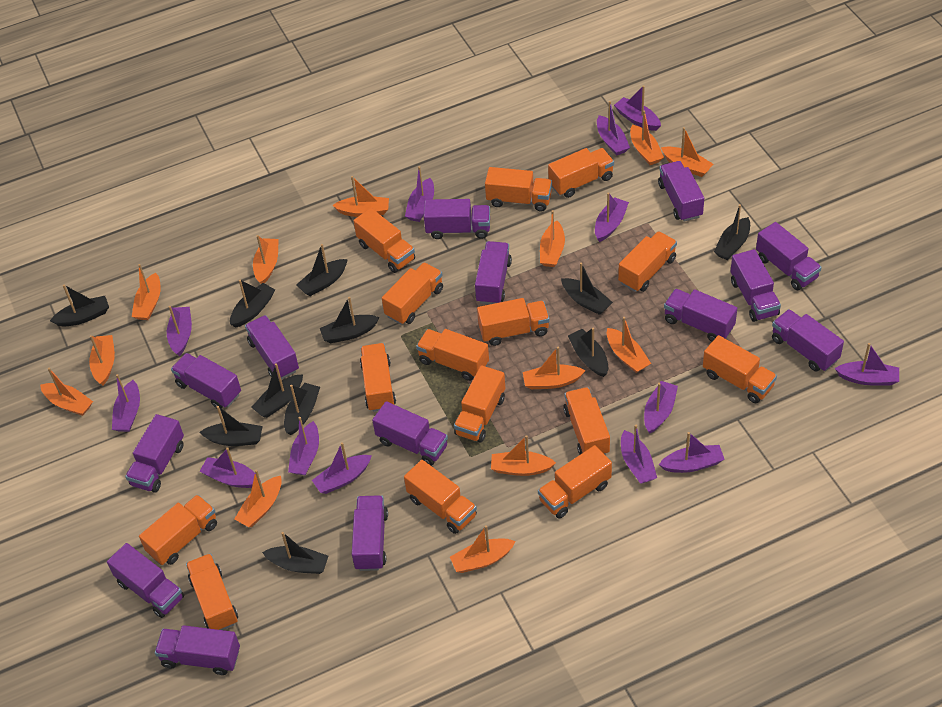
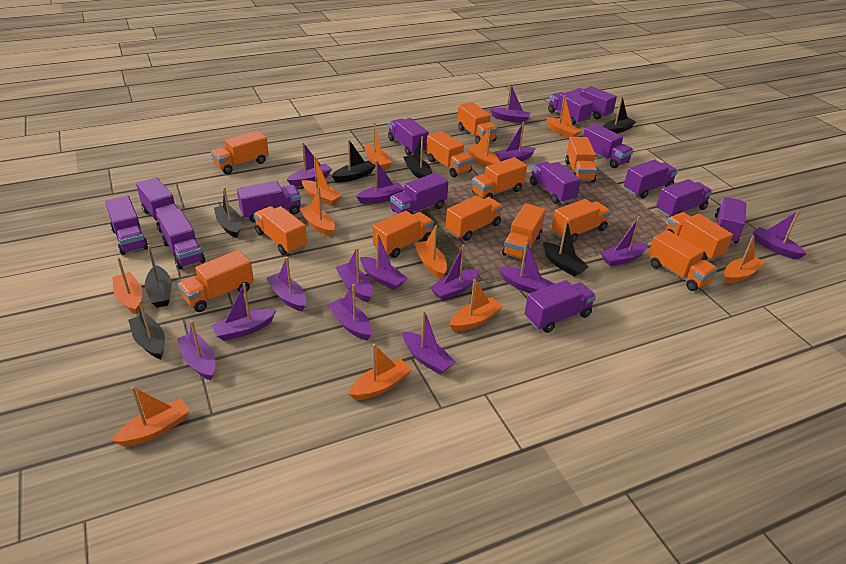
black boat: 11 -> 7
orange boat: 13 -> 11
orange truck: 15 -> 13
purple boat: 13 -> 15

